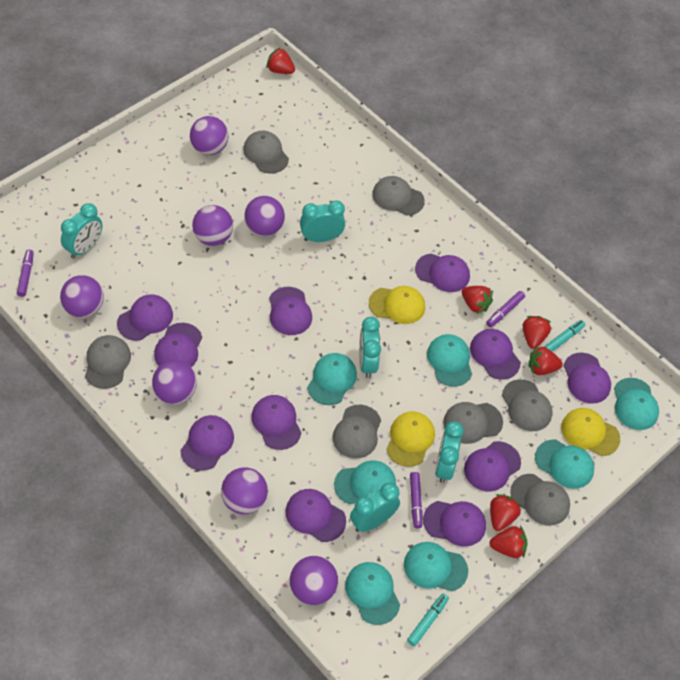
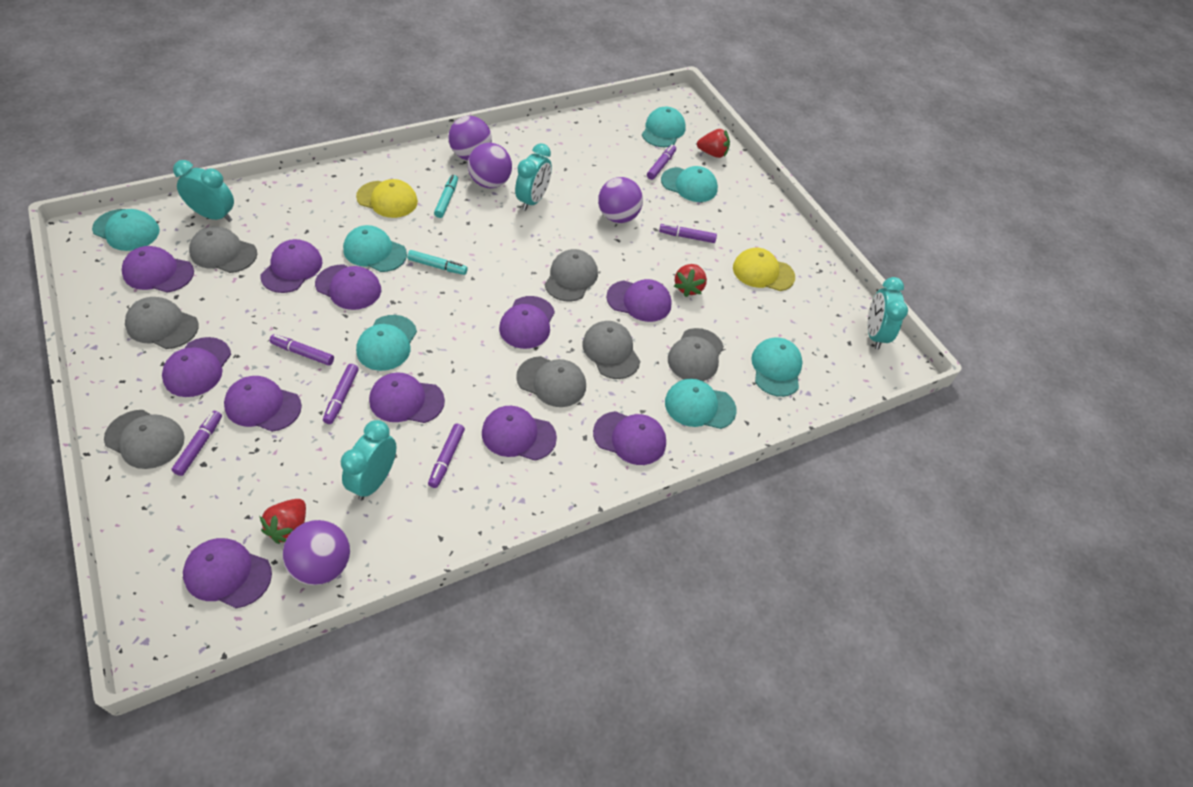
purple ball: 7 -> 4
purple marker: 3 -> 6
red strawberry: 6 -> 3
turquoise clock: 5 -> 4
yellow cap: 3 -> 2

